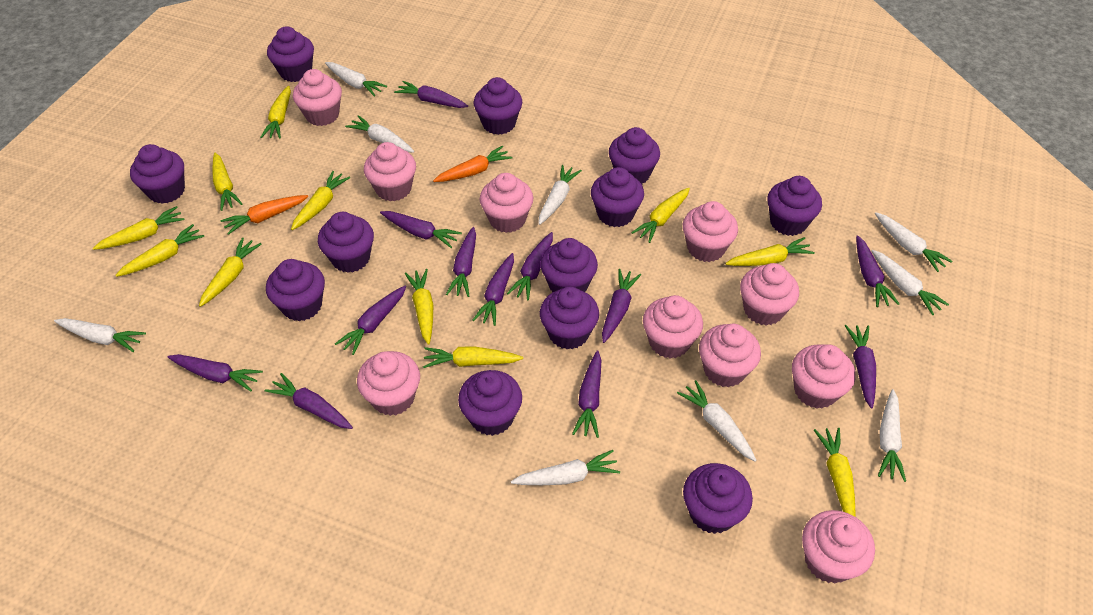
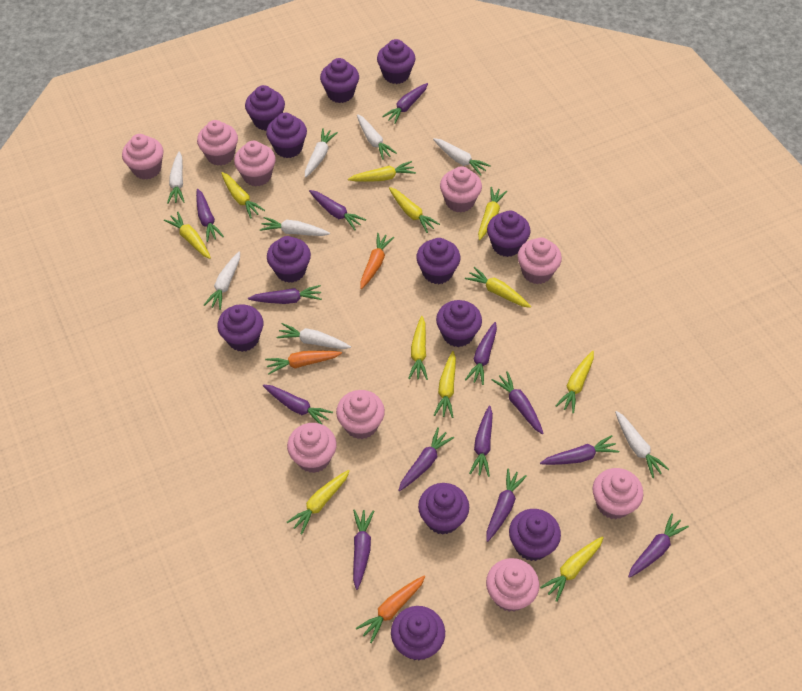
orange carrot: 2 -> 3
pink cupcake: 10 -> 9
purple carrot: 12 -> 13
white carrot: 9 -> 8

